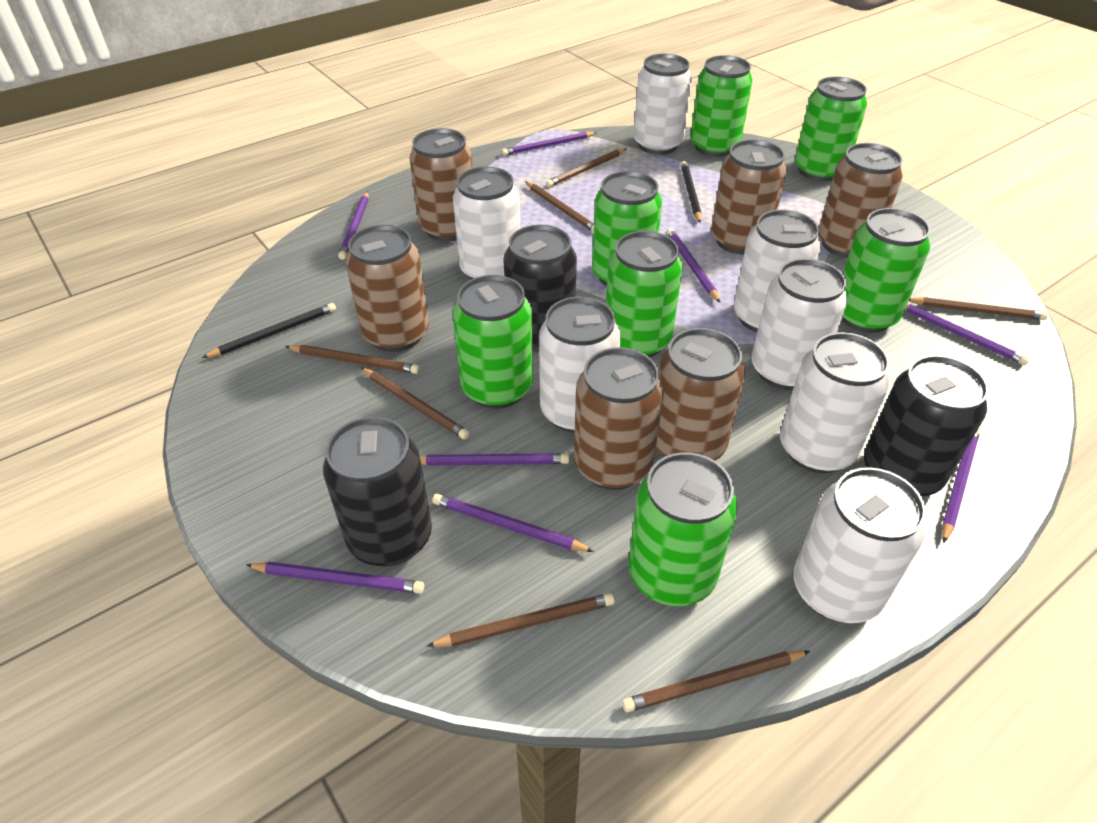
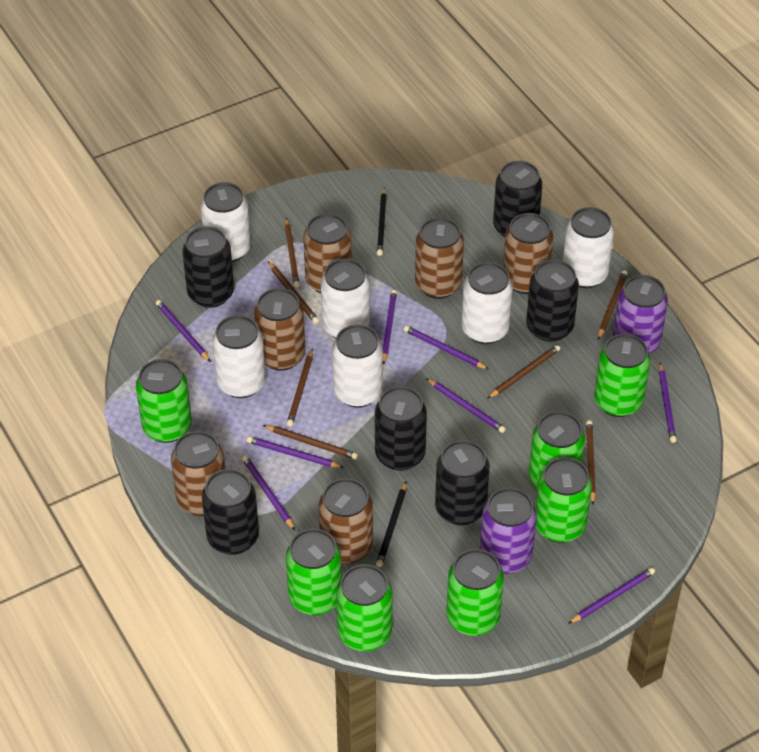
black can: 3 -> 6
purple can: 0 -> 2
white can: 7 -> 6

